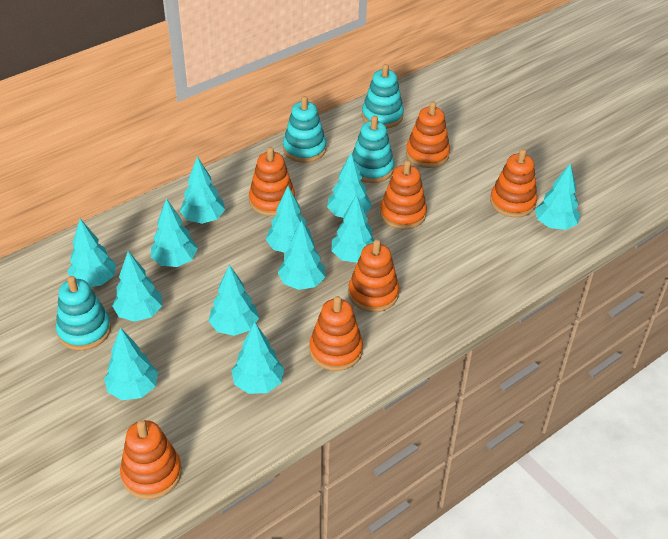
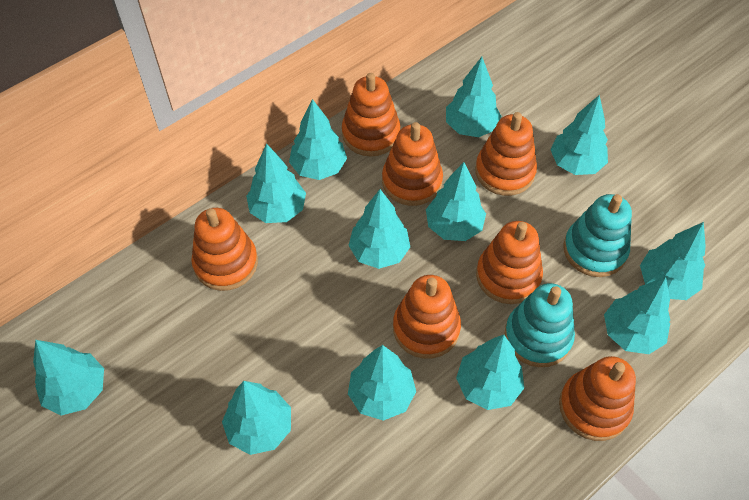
turquoise stacking toy: 4 -> 2

